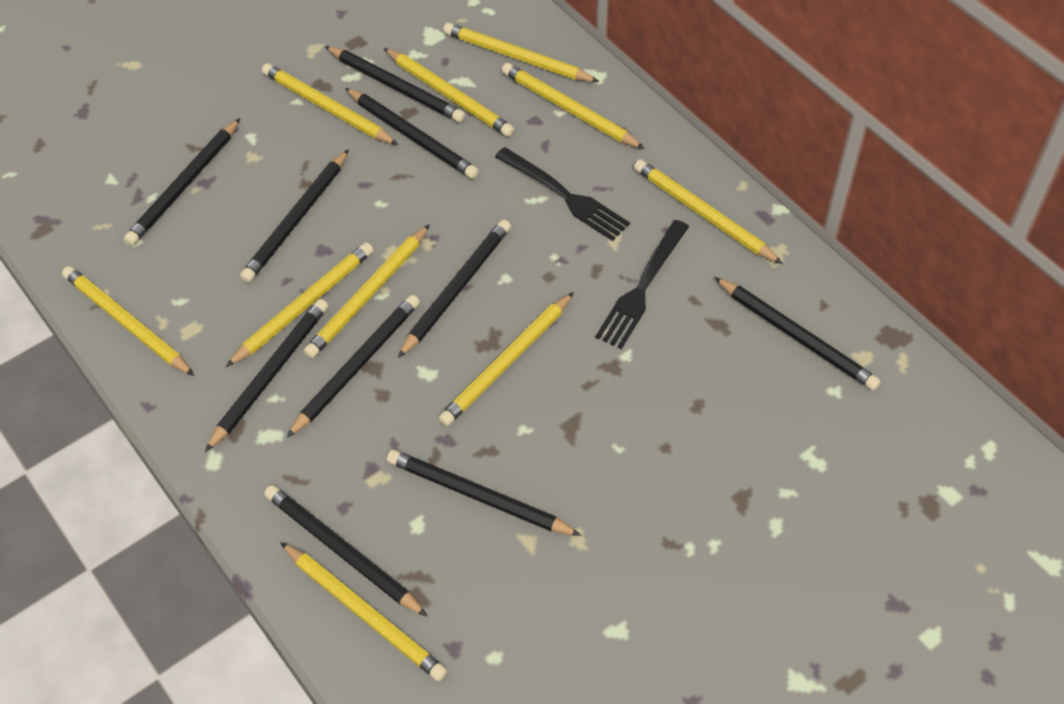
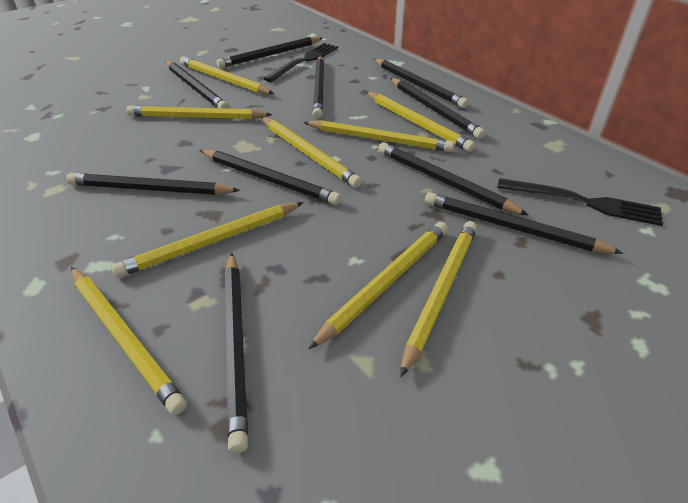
yellow pencil: 10 -> 9

